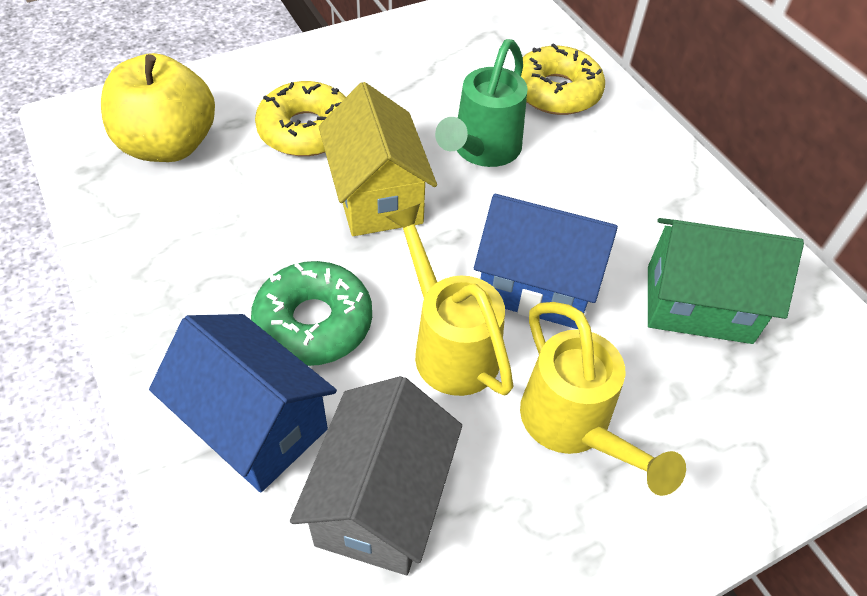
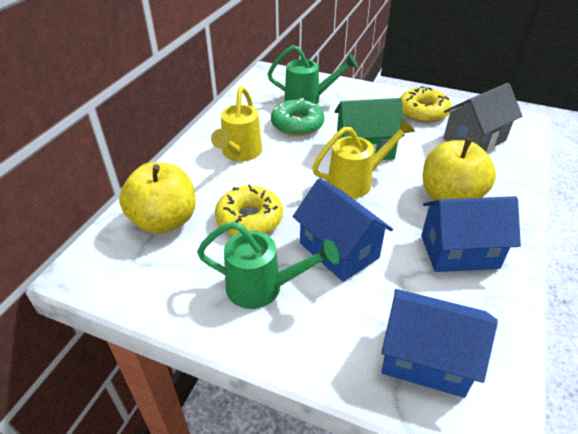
blue house: 2 -> 3
green watering can: 1 -> 2
yellow apple: 1 -> 2
yellow house: 1 -> 0

